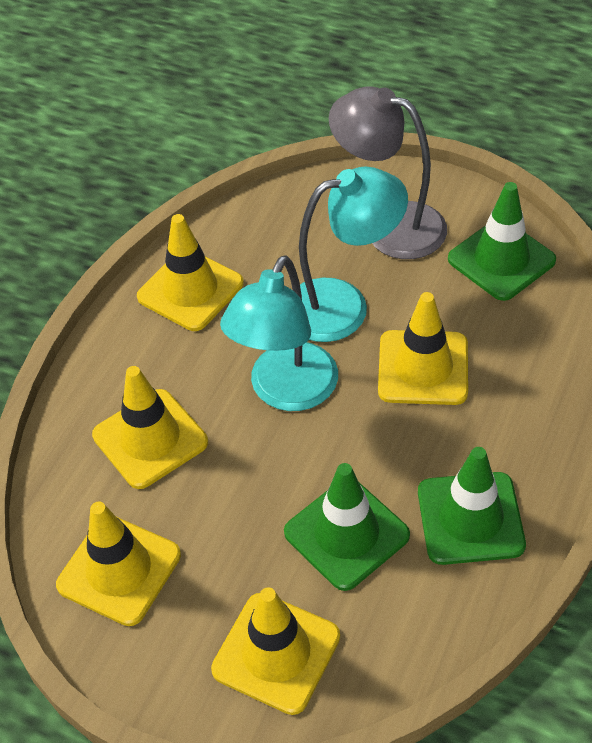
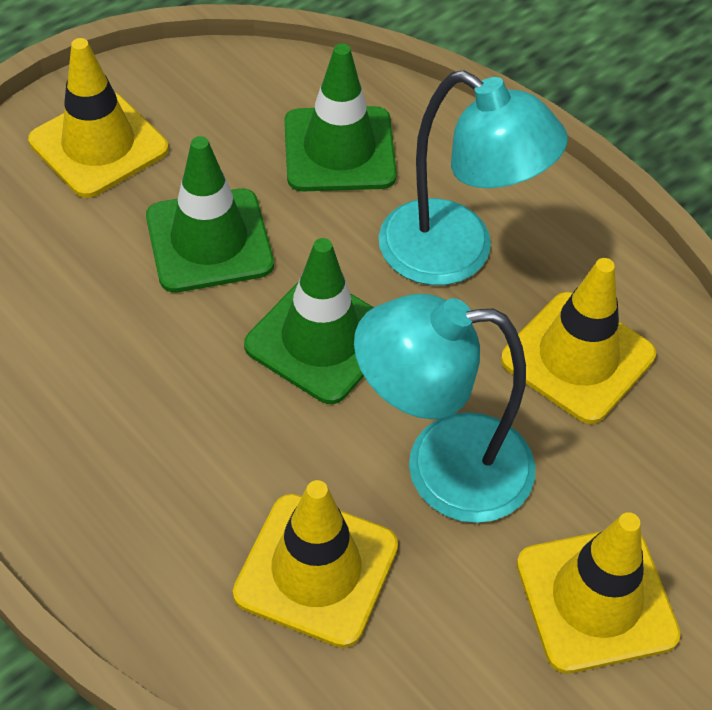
grey lamp: 1 -> 0
yellow traffic cone: 5 -> 4

